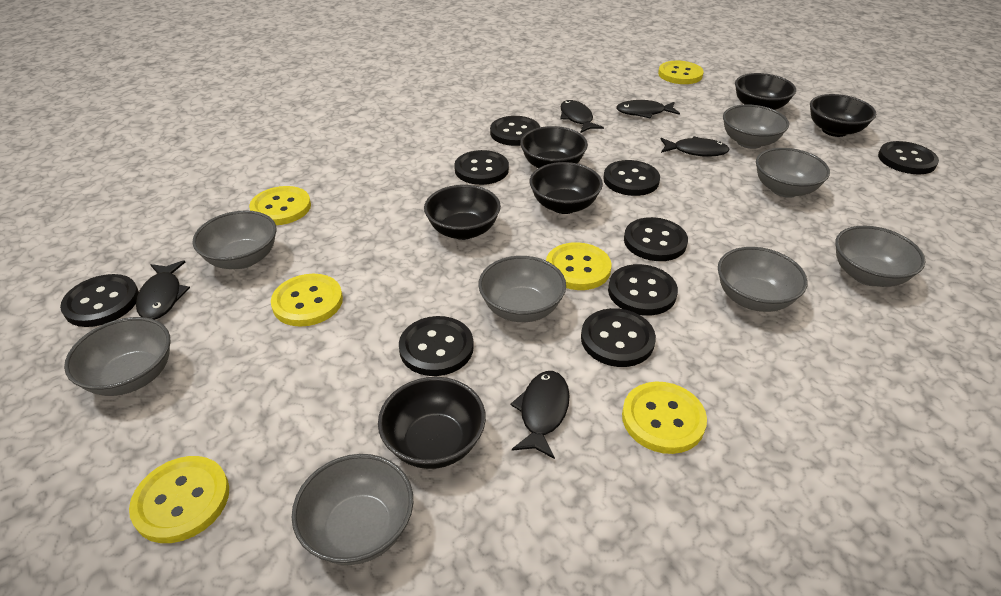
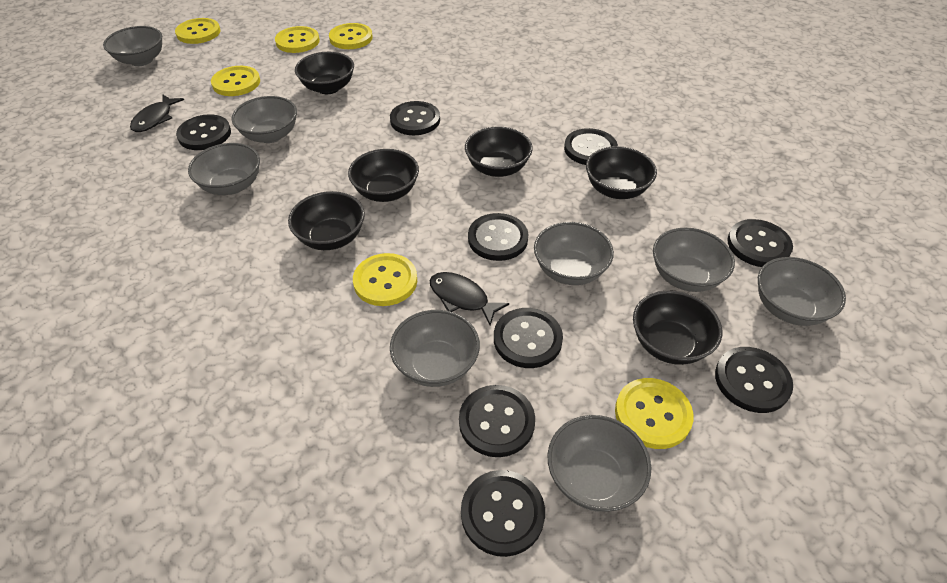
black fish: 5 -> 2

